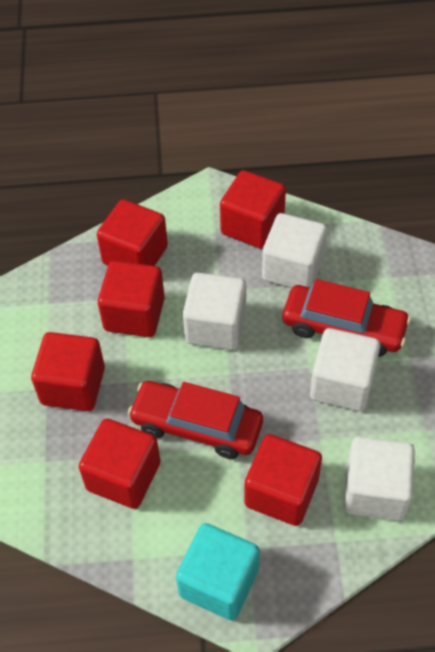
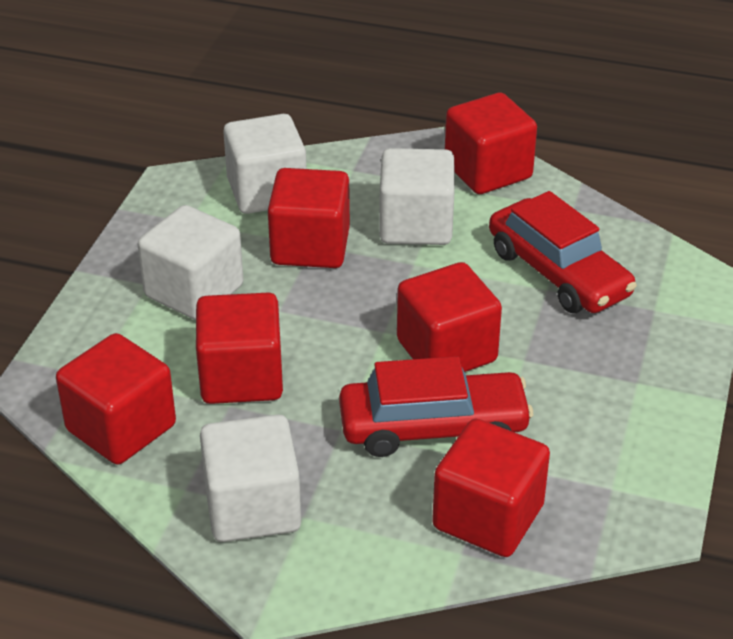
turquoise cube: 1 -> 0

